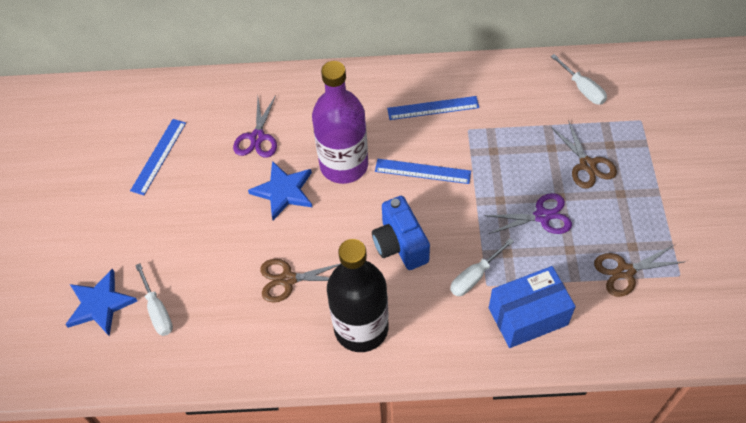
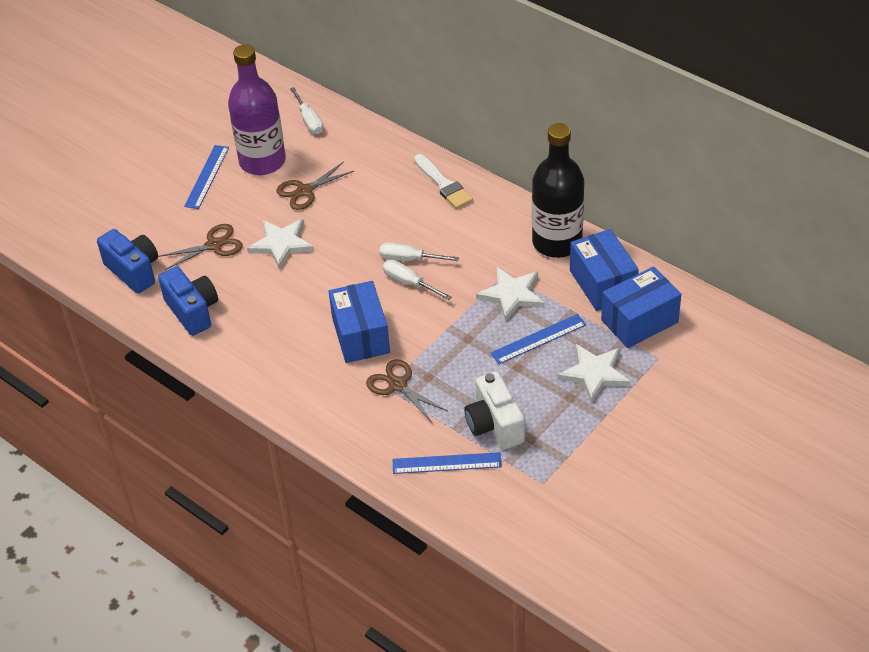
blue box: 1 -> 3
blue camera: 1 -> 2
blue star: 2 -> 0
purple scissors: 2 -> 0
white brush: 0 -> 1
white camera: 0 -> 1
white star: 0 -> 3

